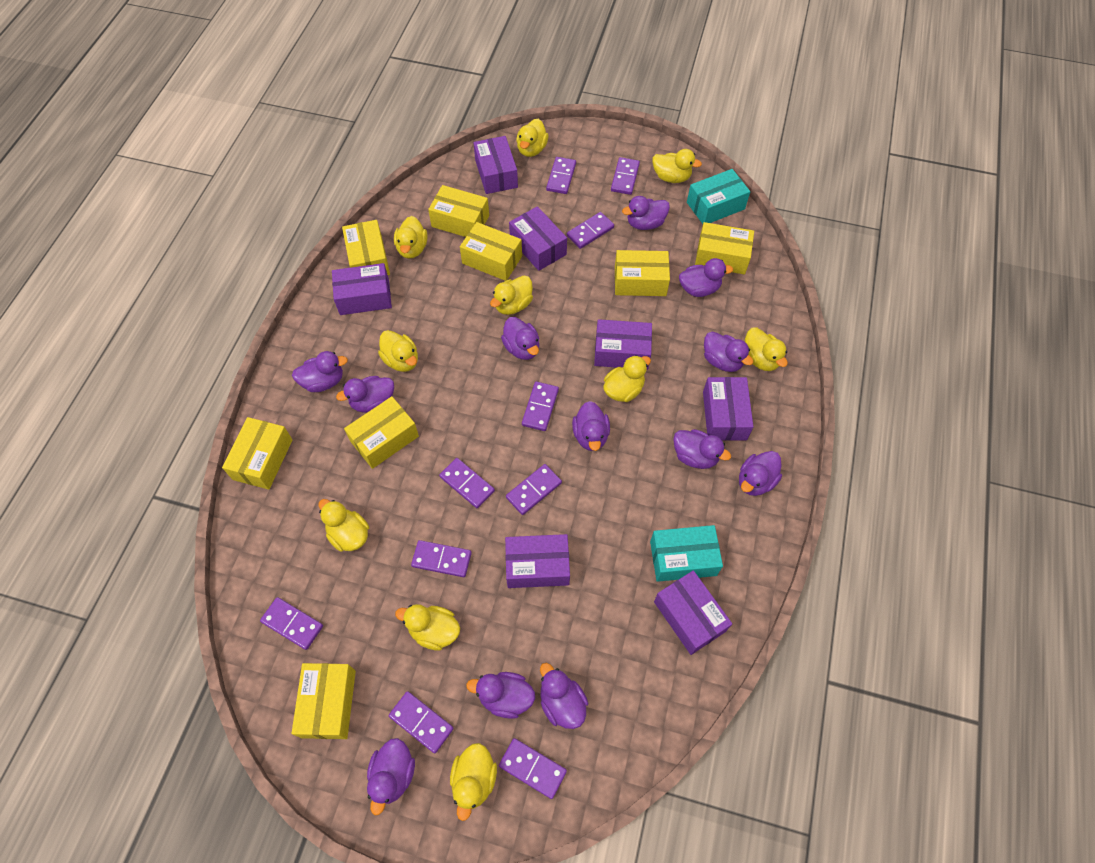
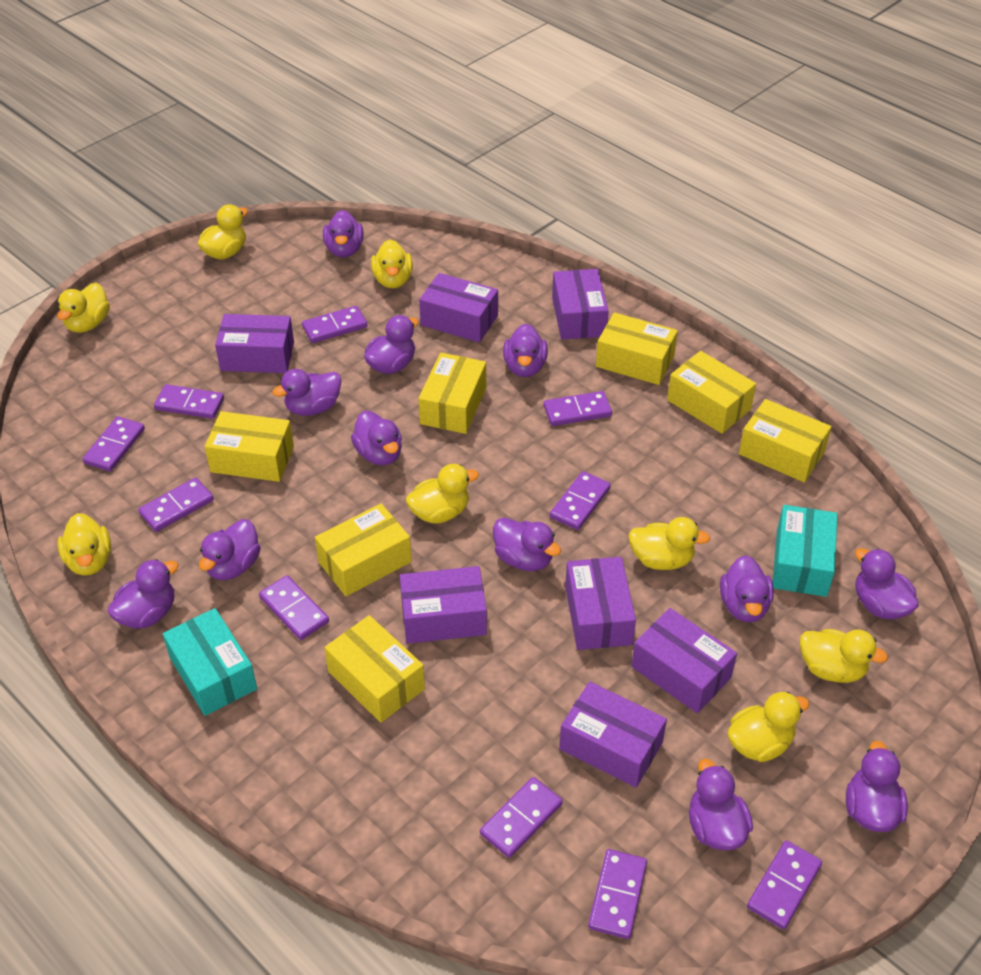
yellow box: 8 -> 7
yellow duck: 10 -> 8

